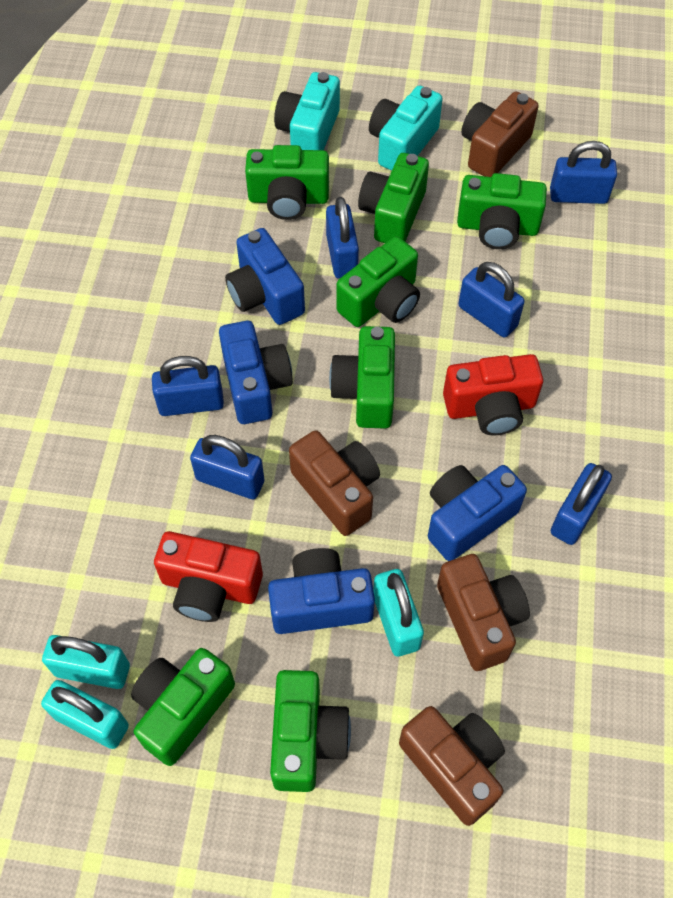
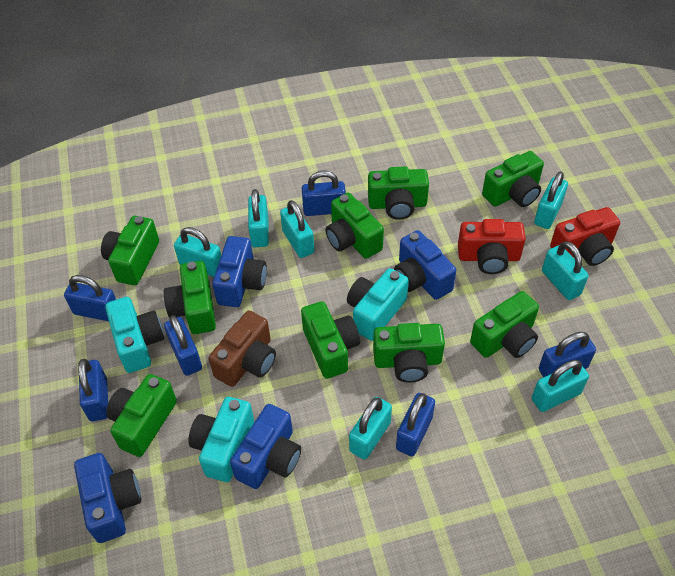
brown camera: 4 -> 1
green camera: 7 -> 9
turquoise camera: 2 -> 3
turquoise padlock: 3 -> 7

